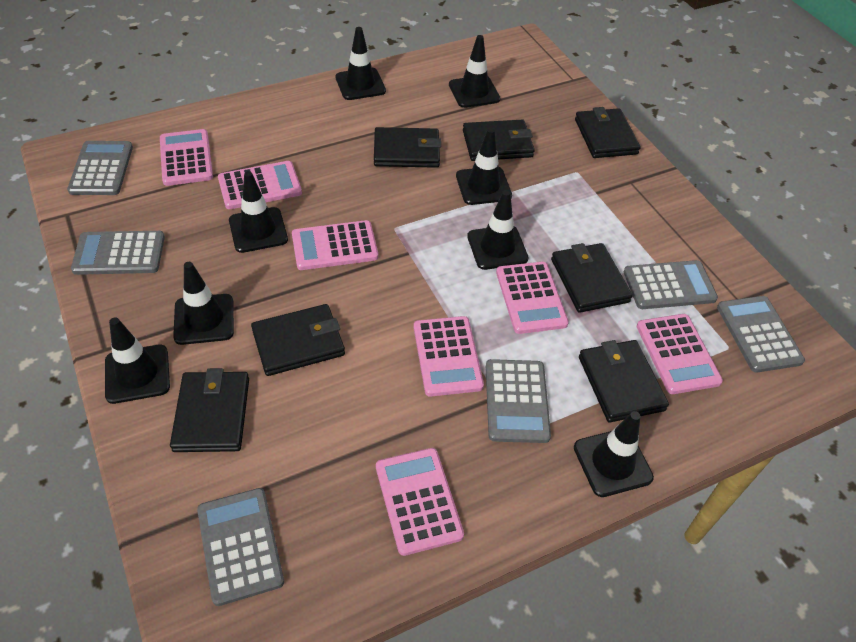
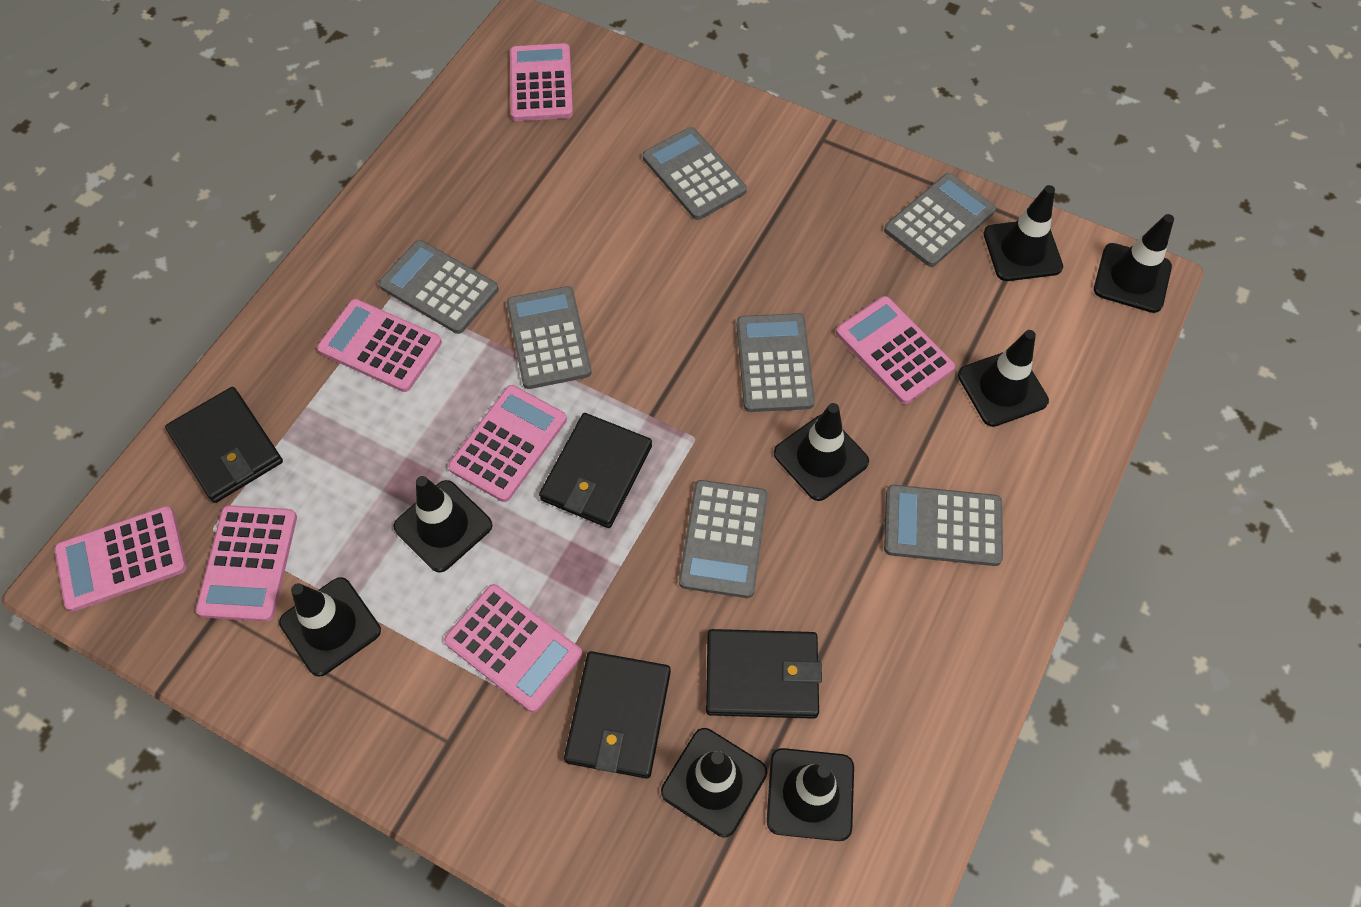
black wallet: 7 -> 4
grey calculator: 6 -> 7

